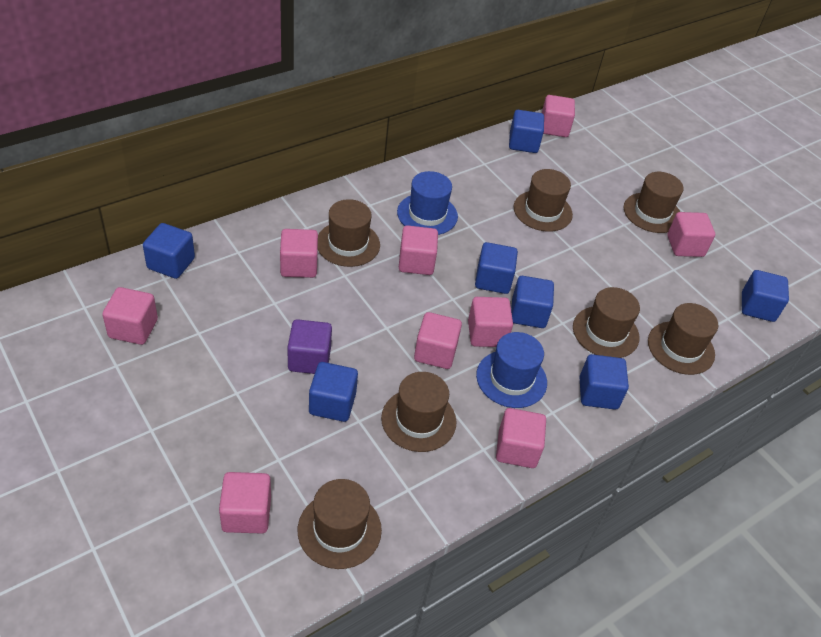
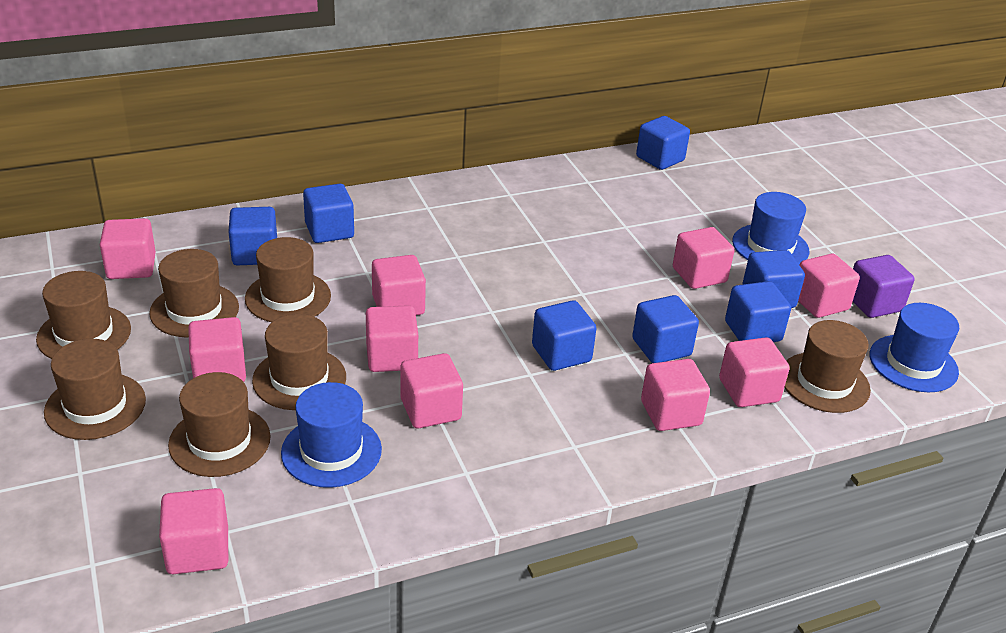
blue hat: 2 -> 3
pink cube: 9 -> 10

